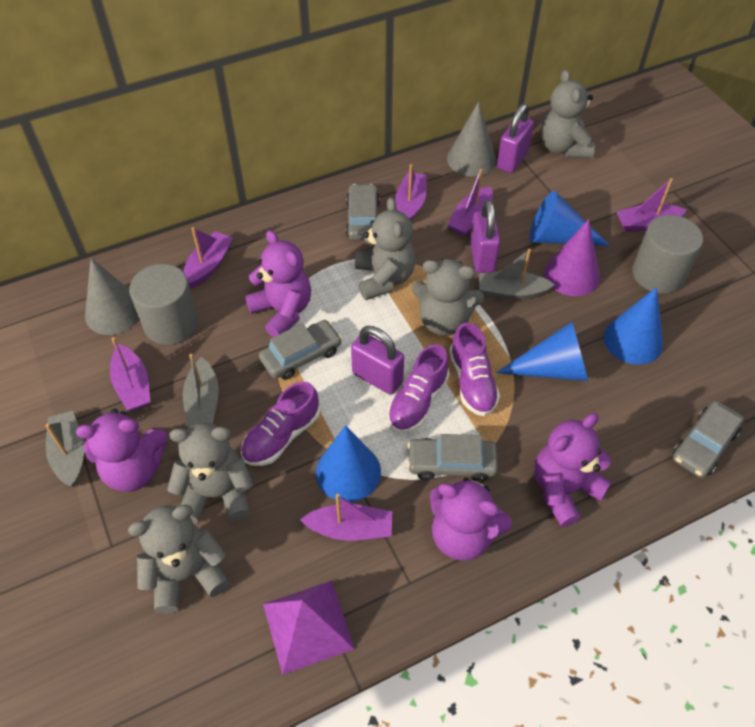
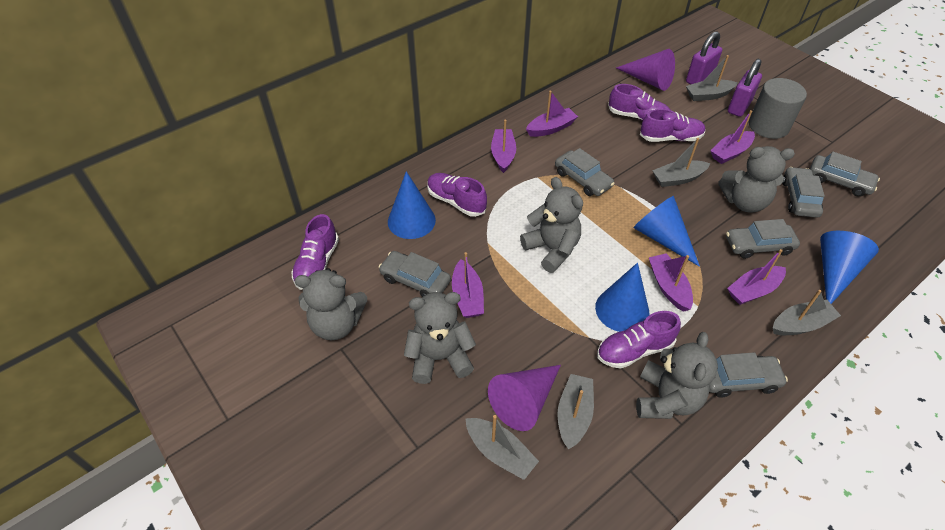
grey boat: 3 -> 5
grey car: 4 -> 6
grey cone: 2 -> 0
grey cylinder: 2 -> 1
purple cone: 1 -> 2
purple padlock: 3 -> 2
purple pyramid: 1 -> 0
purple shoe: 3 -> 5
purple teddy bear: 4 -> 0

